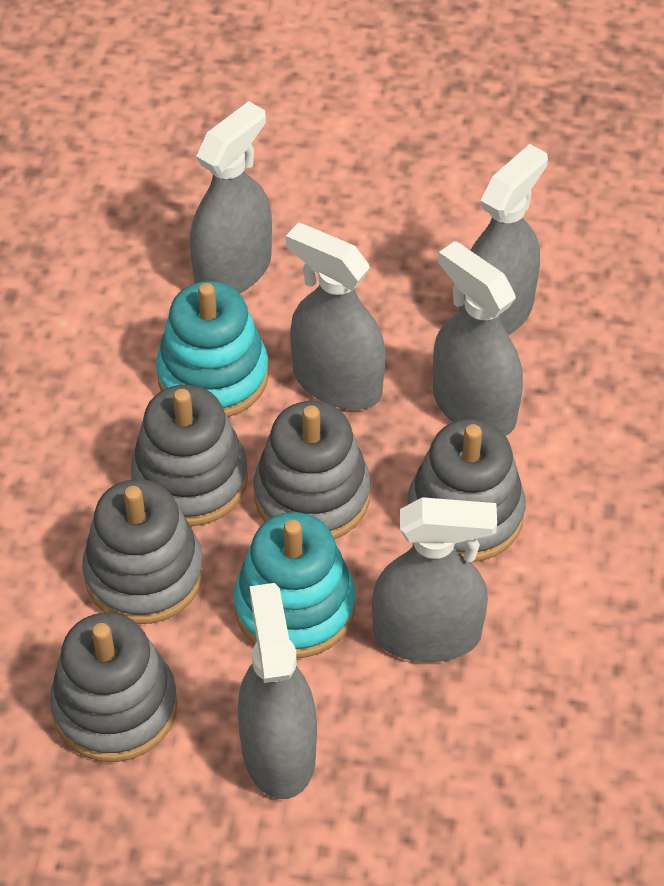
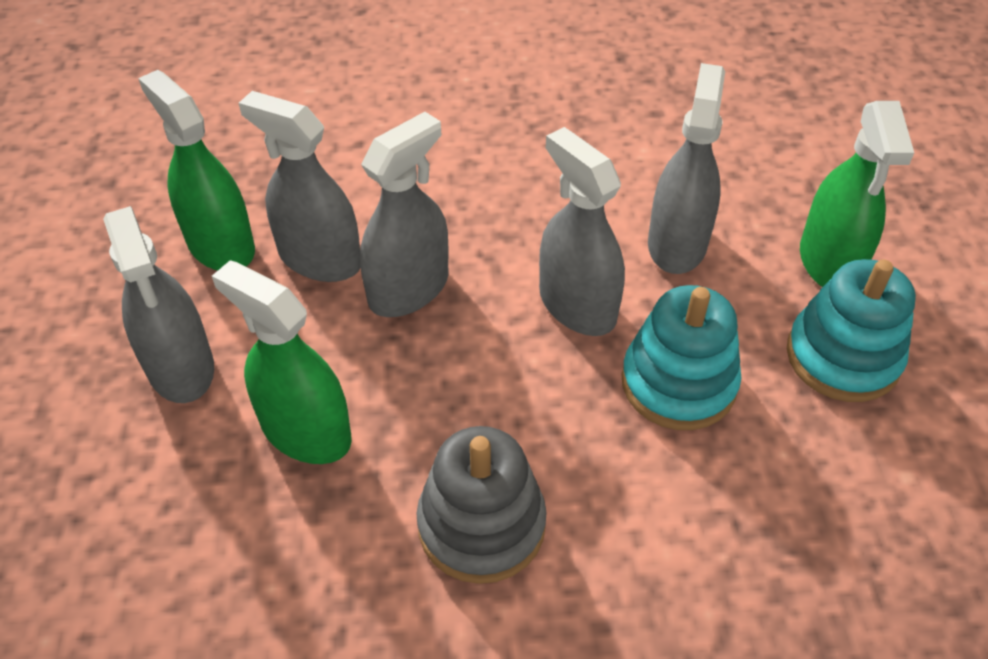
green spray bottle: 0 -> 3
grey spray bottle: 6 -> 5
grey stacking toy: 5 -> 1

